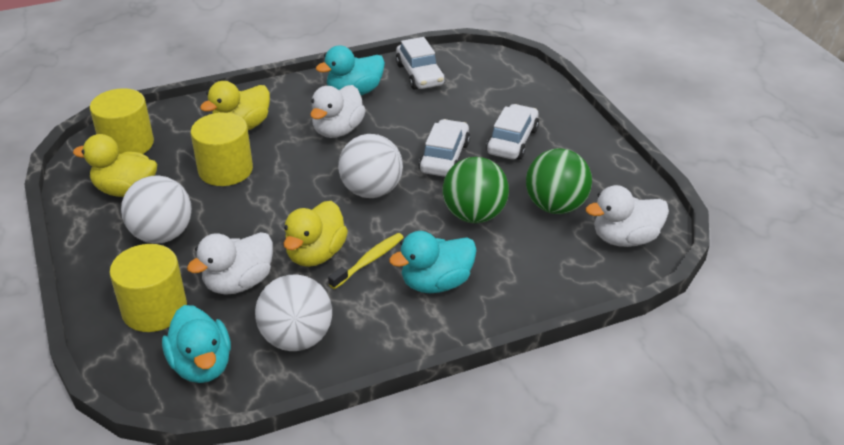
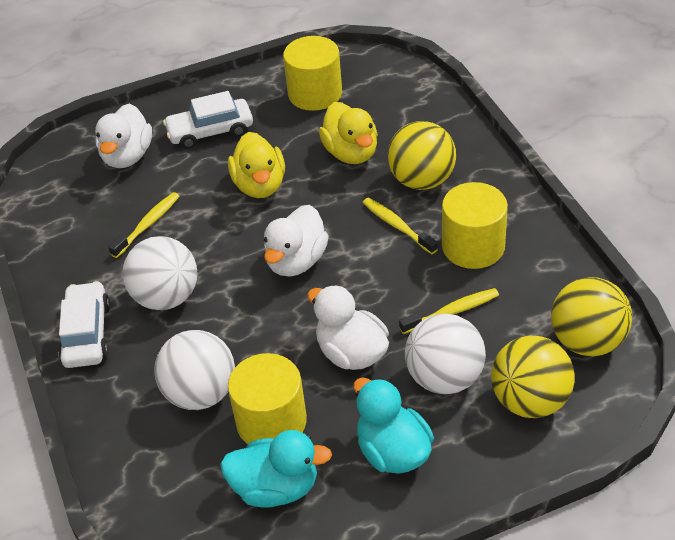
green ball: 2 -> 0
turquoise duck: 3 -> 2
white car: 3 -> 2
yellow ball: 0 -> 3
yellow duck: 3 -> 2
yellow toothbrush: 1 -> 3

